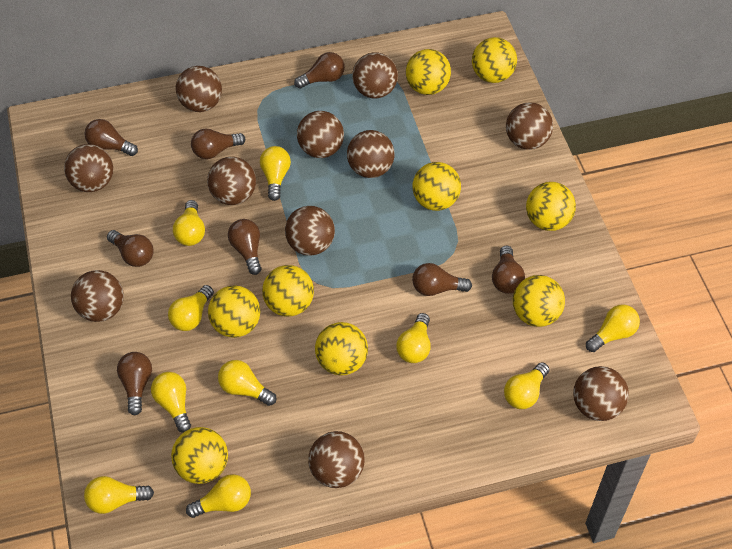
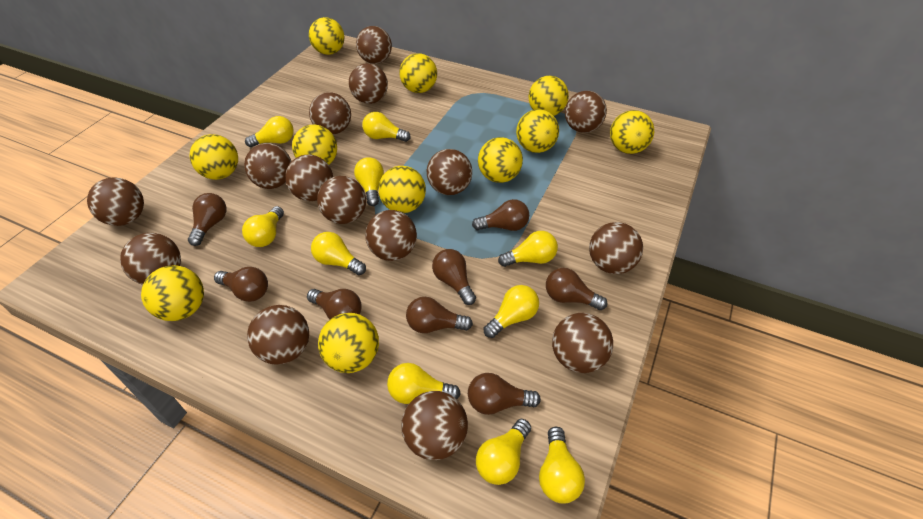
brown ball: 11 -> 15
yellow ball: 9 -> 11

